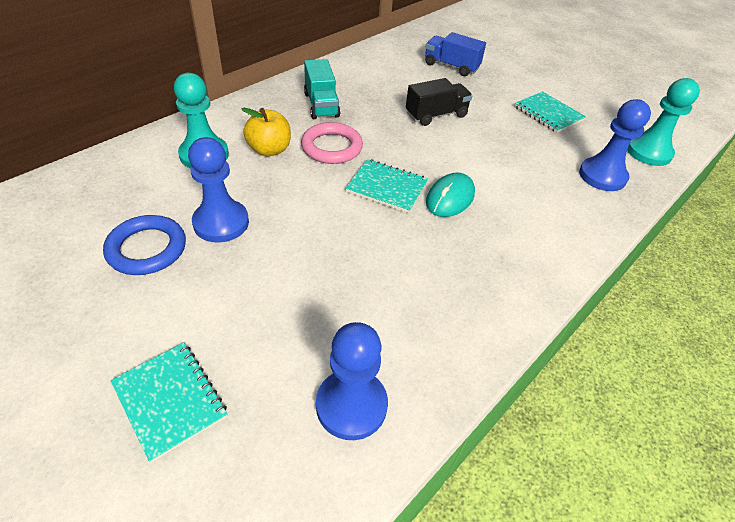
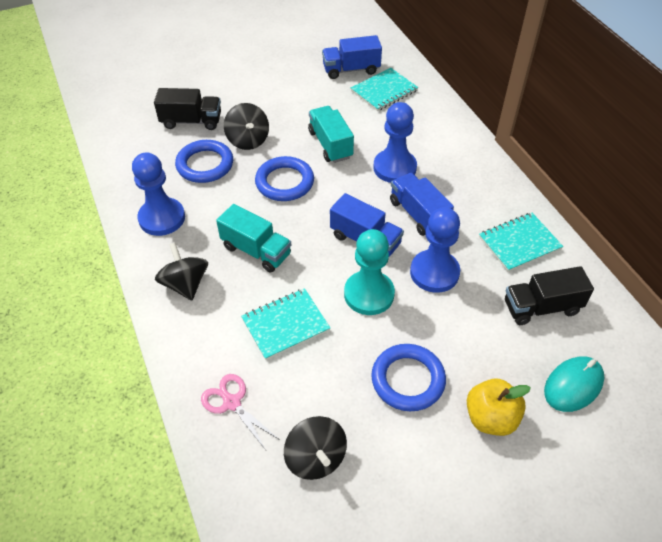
black spinning top: 0 -> 3
black truck: 1 -> 2
blue ring: 1 -> 3
blue truck: 1 -> 3
pink ring: 1 -> 0
pink scissors: 0 -> 1
turquoise pawn: 2 -> 1
turquoise truck: 1 -> 2

